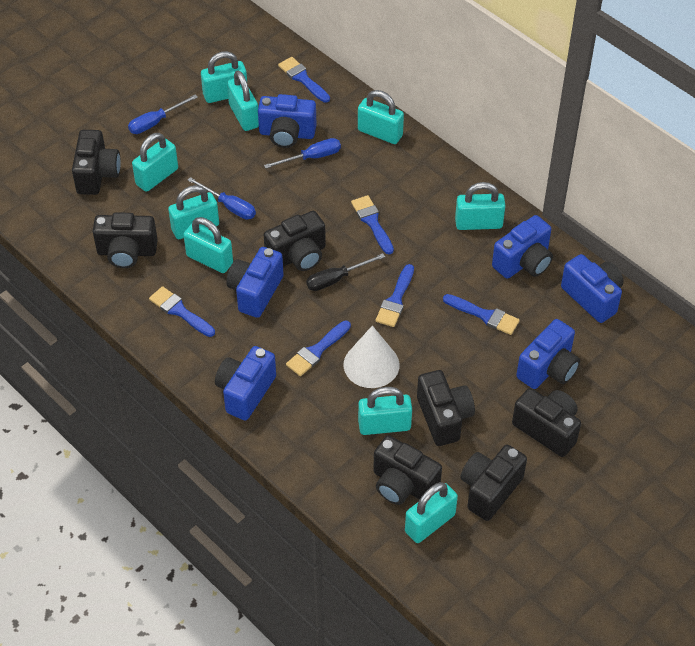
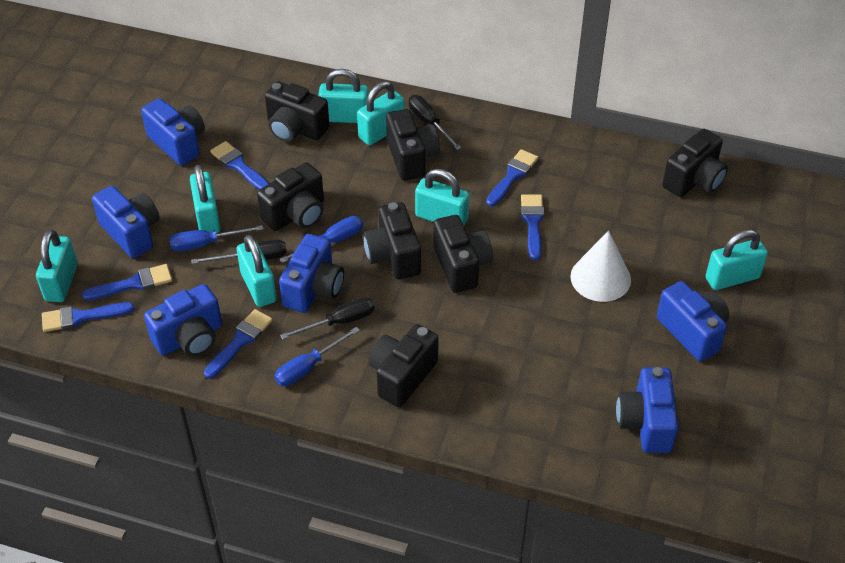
black screwdriver: 1 -> 3
turquoise padlock: 9 -> 7

